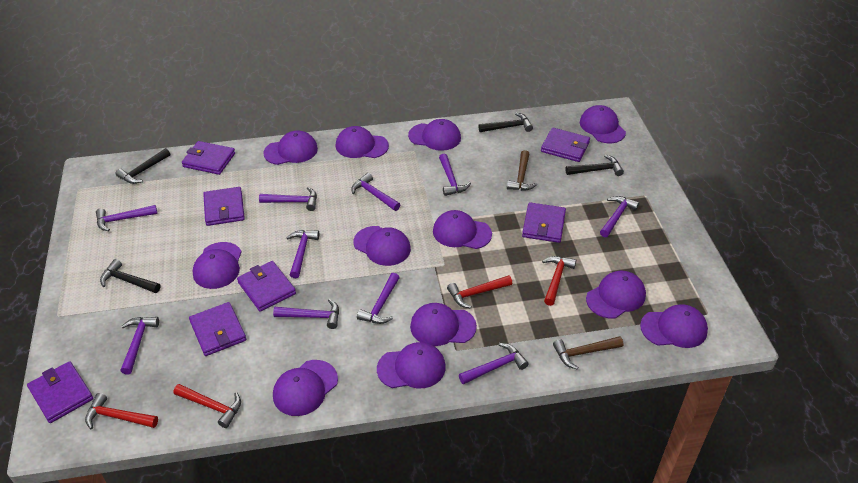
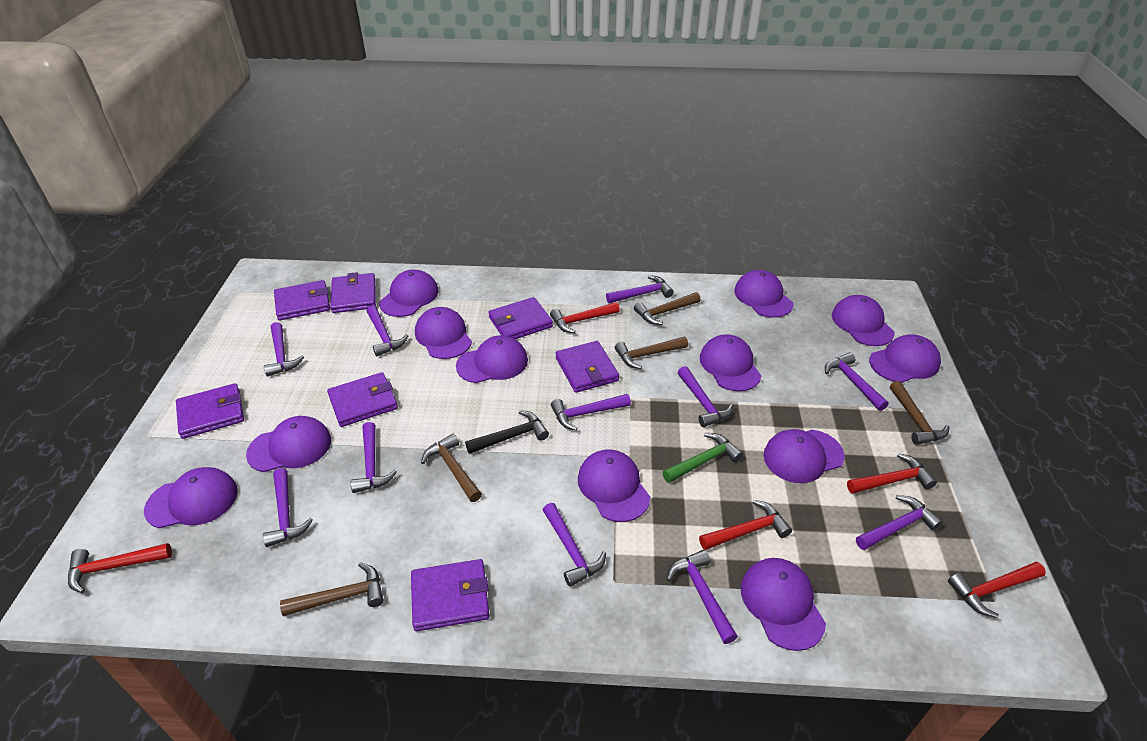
black hammer: 4 -> 1
brown hammer: 2 -> 5
green hammer: 0 -> 1
purple hammer: 10 -> 11
red hammer: 4 -> 5

